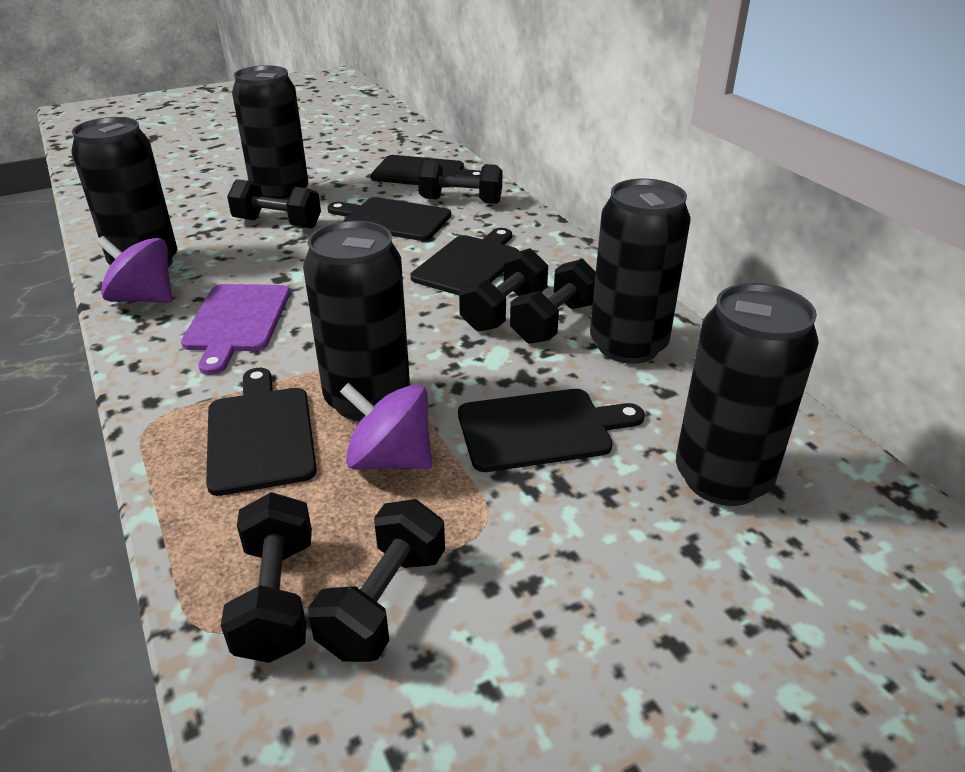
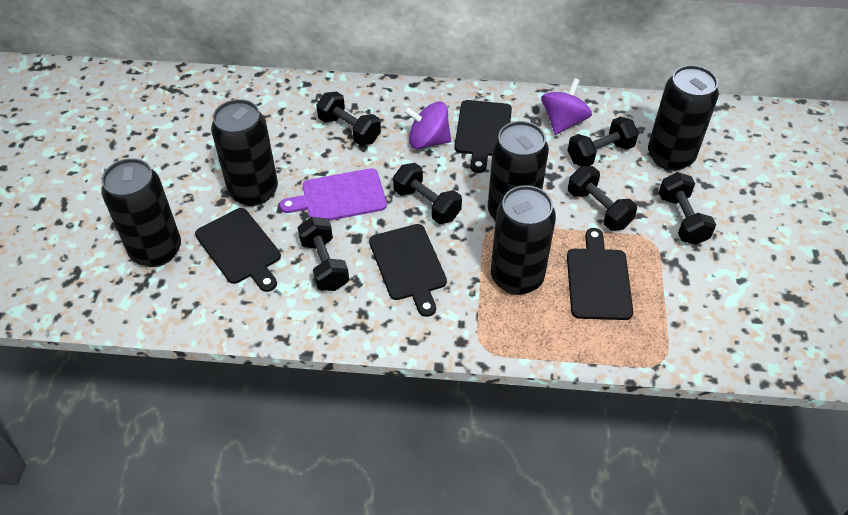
black cutting board: 5 -> 4

